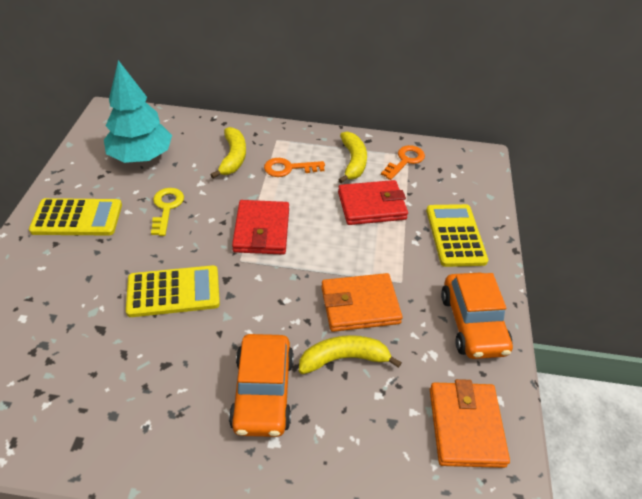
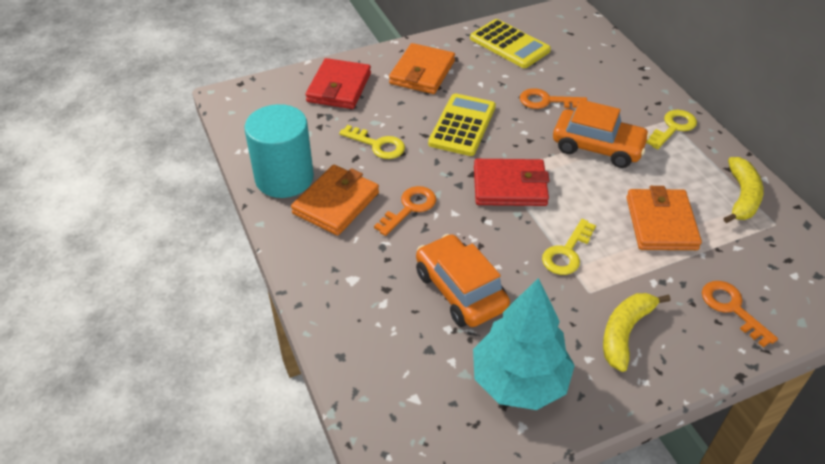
orange key: 2 -> 3
orange wallet: 2 -> 3
turquoise cylinder: 0 -> 1
yellow banana: 3 -> 2
yellow calculator: 3 -> 2
yellow key: 1 -> 3

